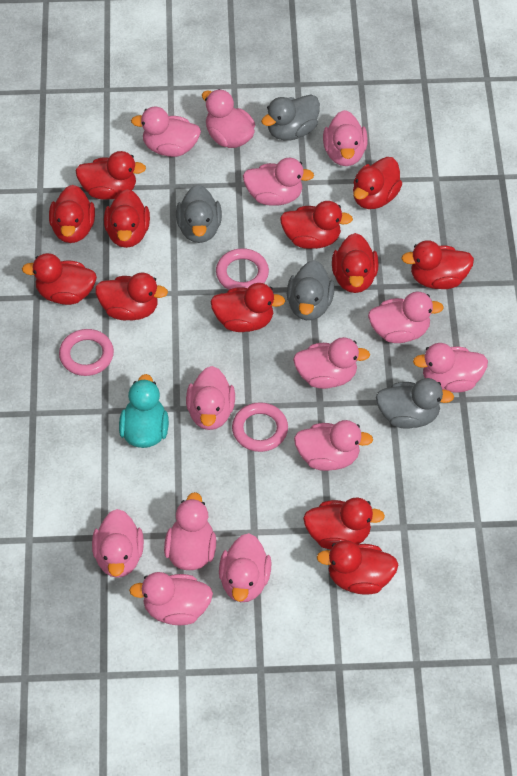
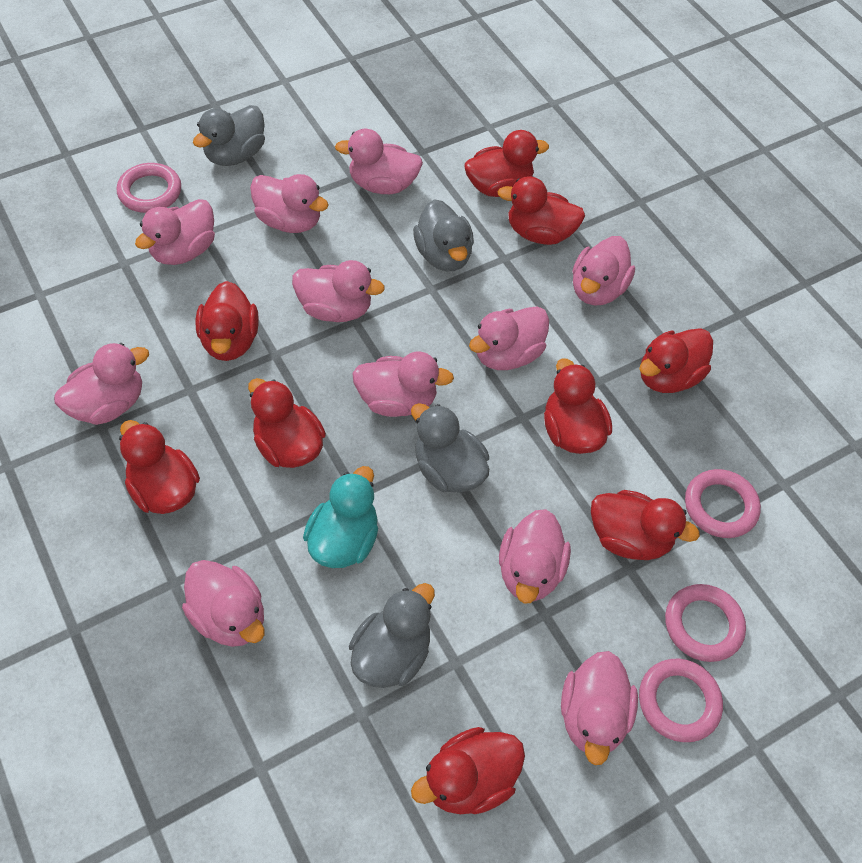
pink duck: 13 -> 11
pink ring: 3 -> 4
red duck: 12 -> 9

